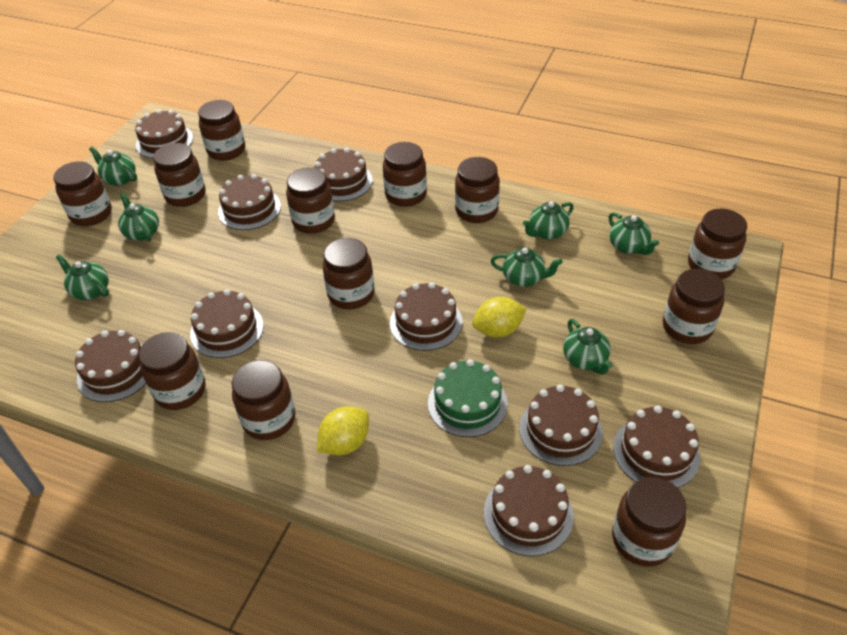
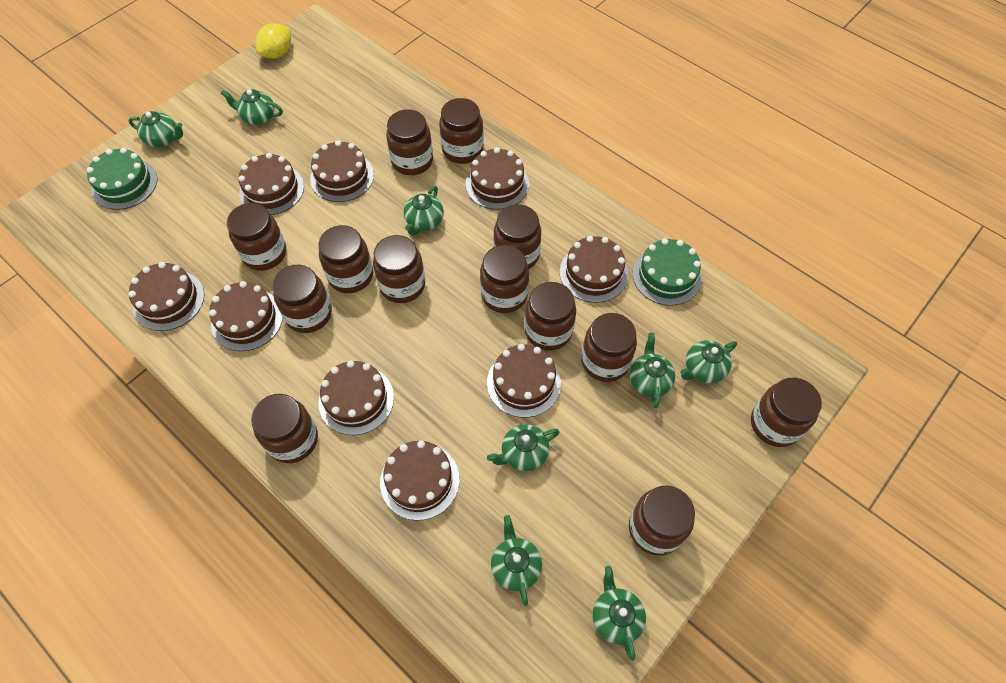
brown jar: 12 -> 13
green cake: 1 -> 2
green teapot: 7 -> 8
yellow lemon: 2 -> 1

